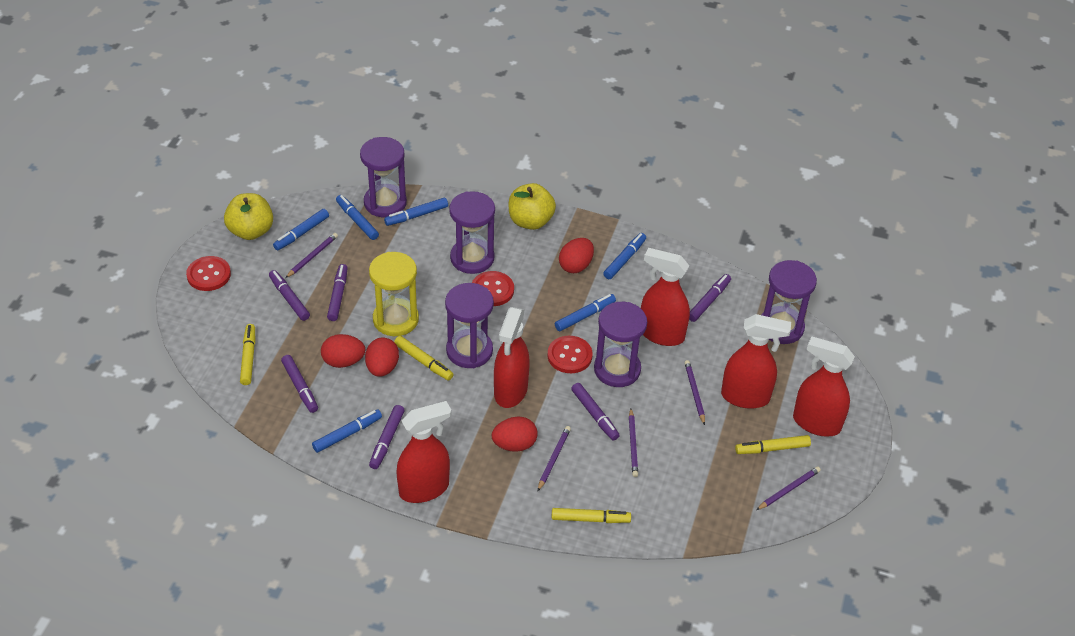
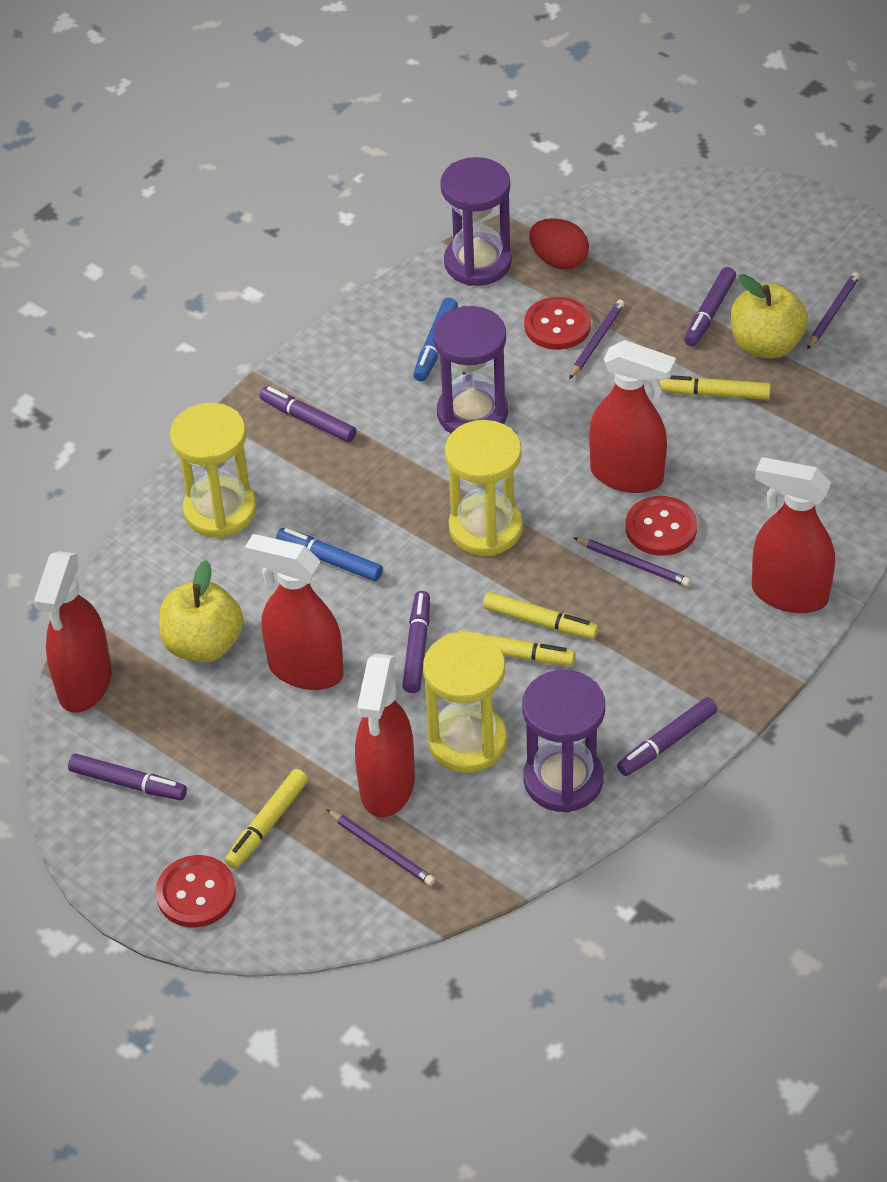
blue marker: 6 -> 2
purple hourglass: 5 -> 3
purple marker: 6 -> 5
purple pencil: 5 -> 4
red egg: 4 -> 1
yellow hourglass: 1 -> 3

